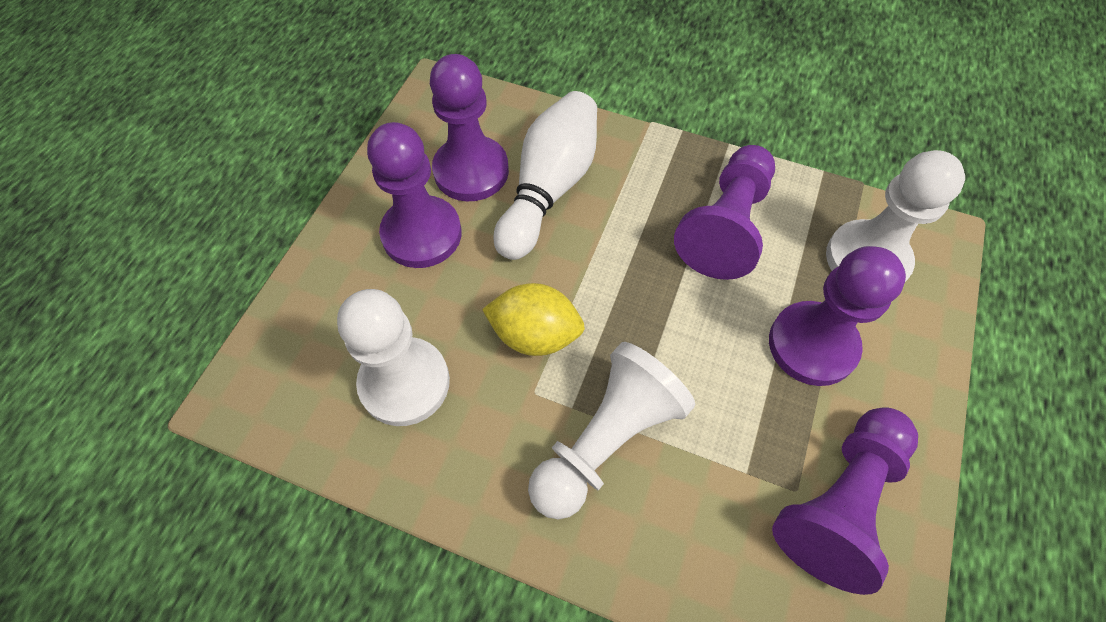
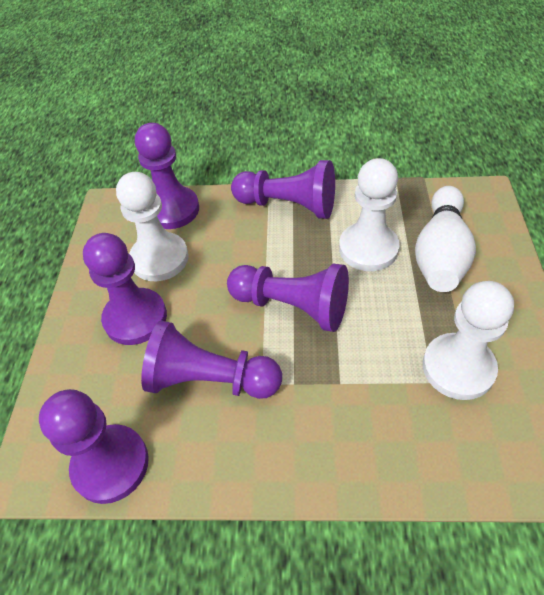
purple pawn: 5 -> 6
yellow lemon: 1 -> 0

